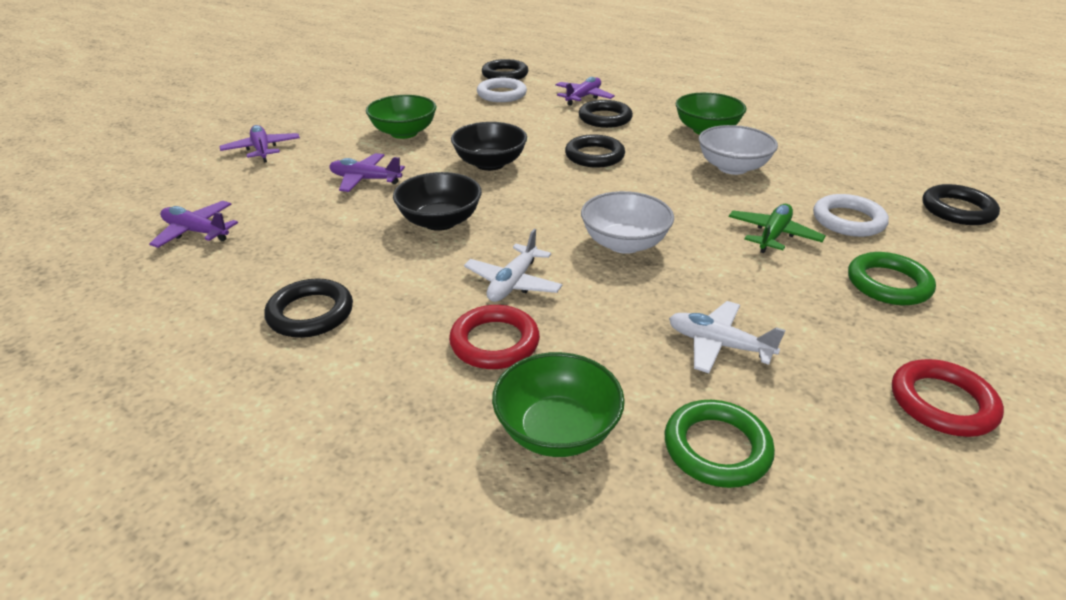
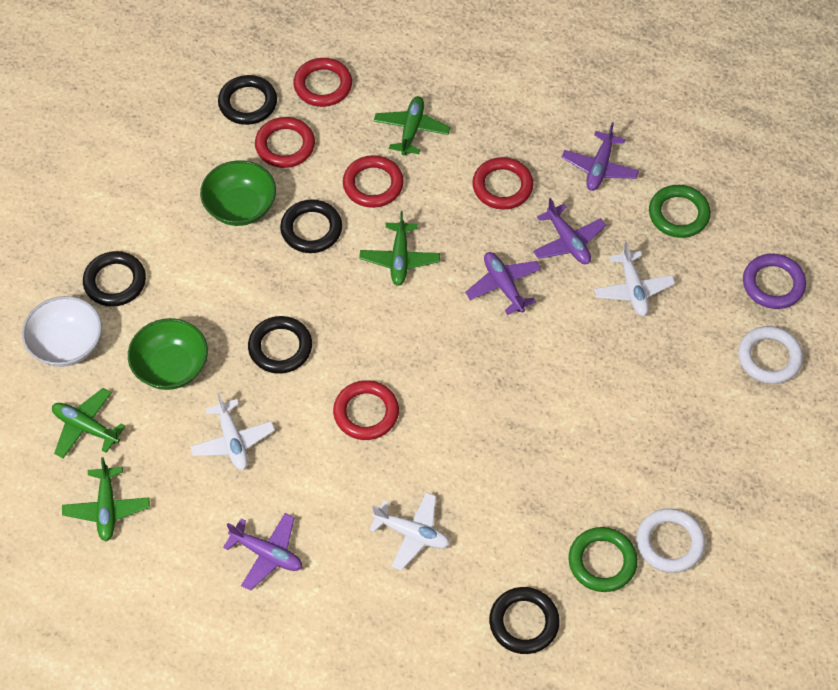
black bowl: 2 -> 0
green bowl: 3 -> 2
green plane: 1 -> 4
purple ring: 0 -> 1
red ring: 2 -> 5
white bowl: 2 -> 1
white plane: 2 -> 3

